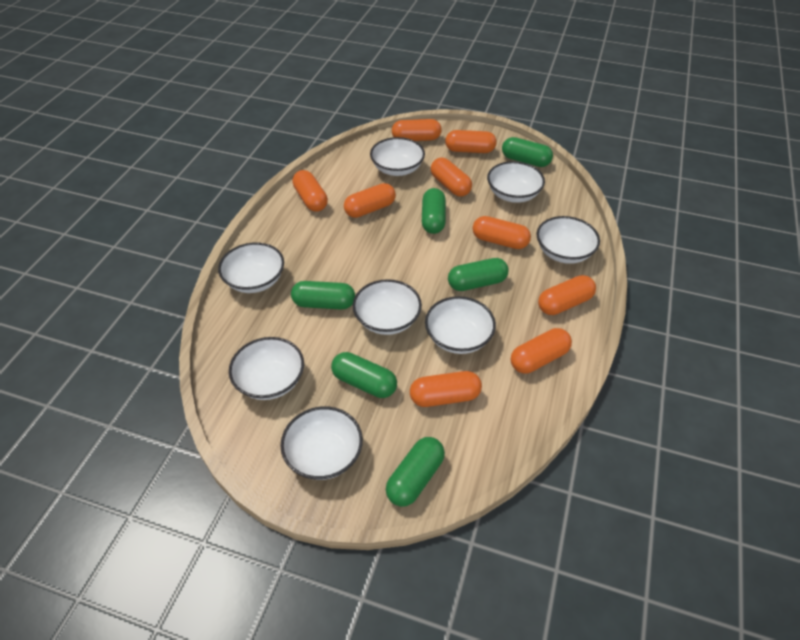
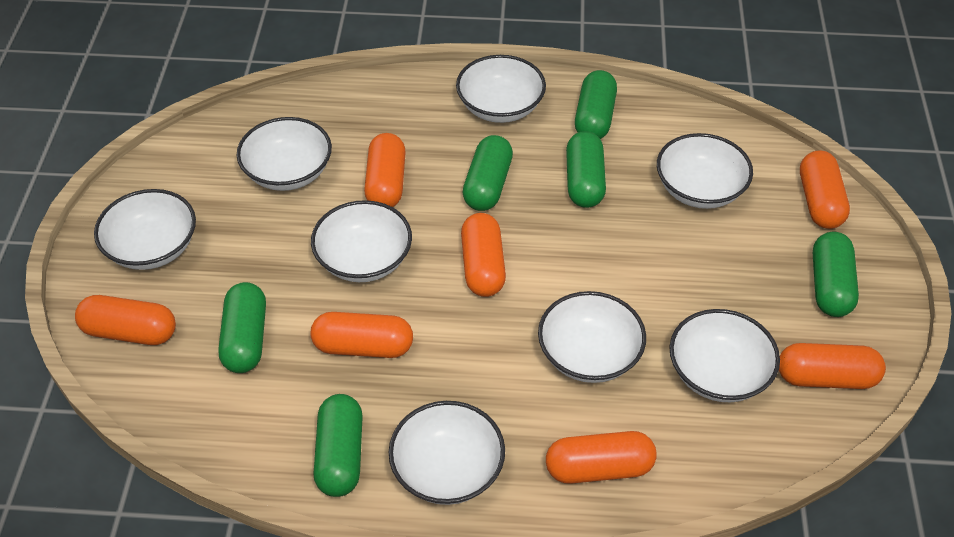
orange capsule: 9 -> 7

